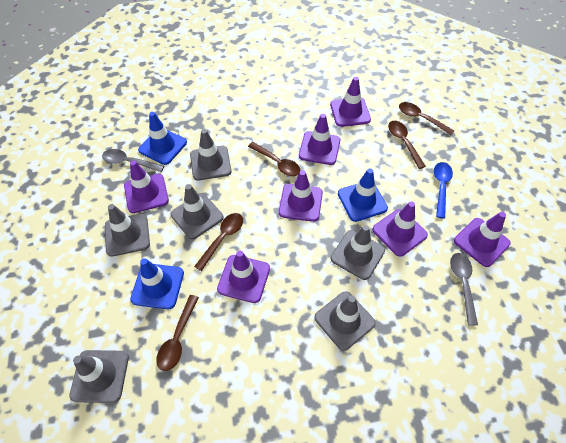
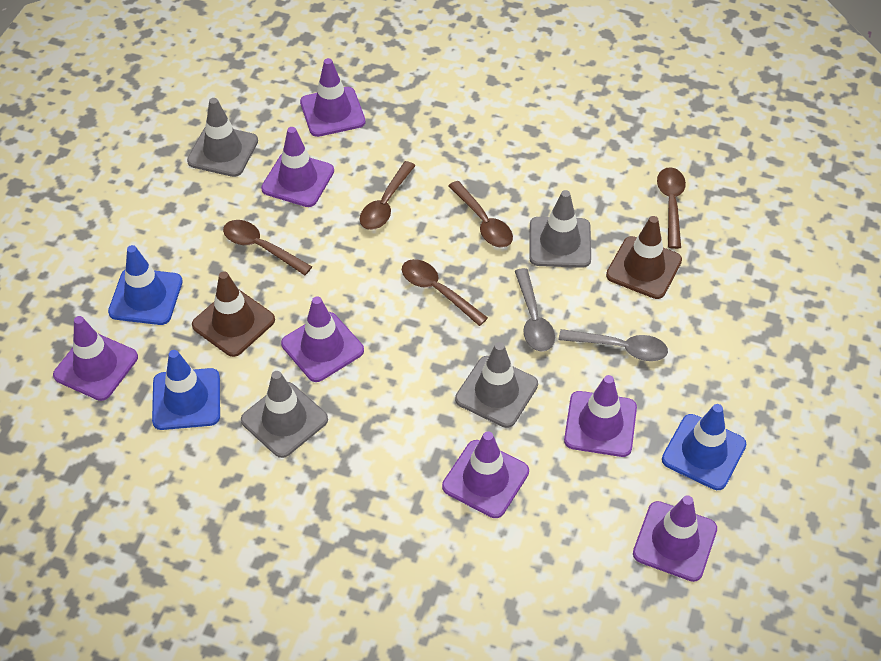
blue spoon: 1 -> 0
brown traffic cone: 0 -> 2
grey traffic cone: 6 -> 4

